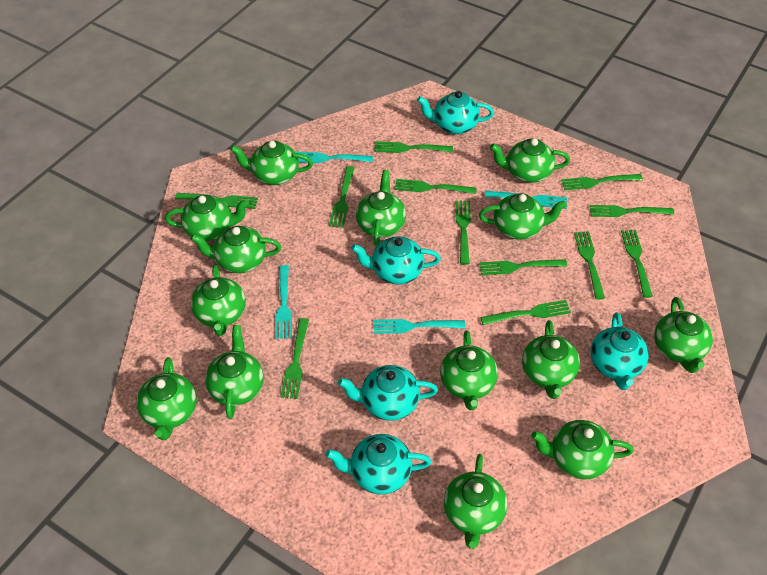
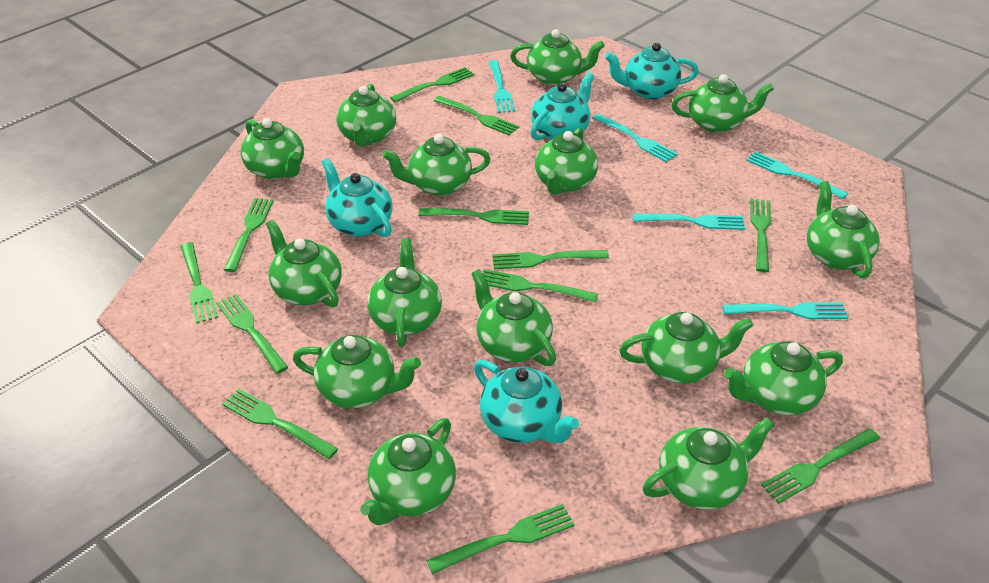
green teapot: 14 -> 15
turquoise fork: 4 -> 5
turquoise teapot: 5 -> 4

